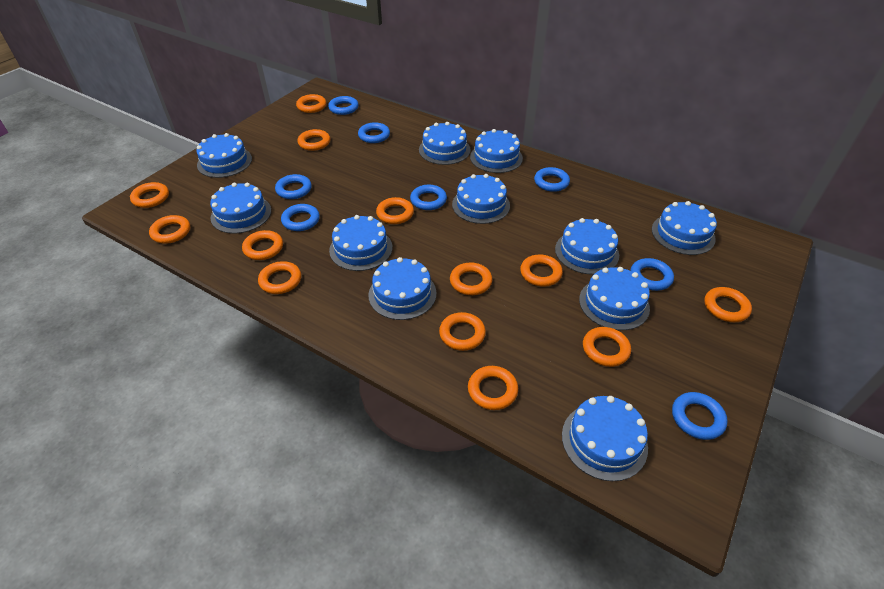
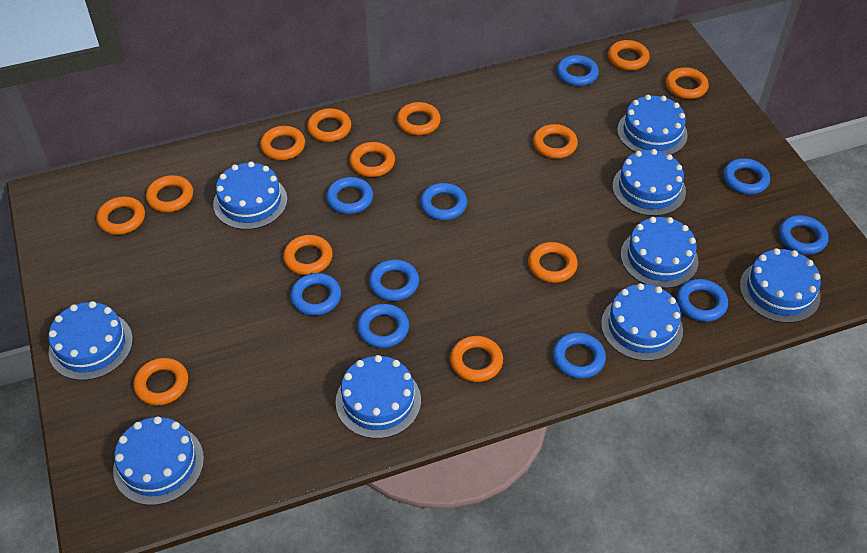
blue cake: 11 -> 9
blue ring: 8 -> 10

